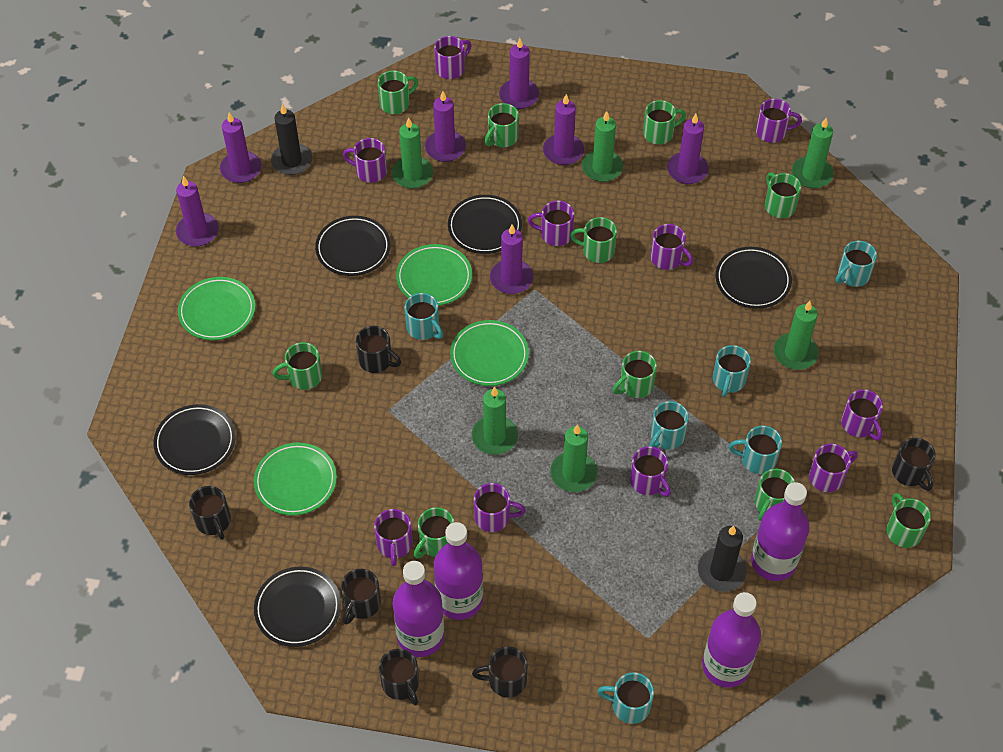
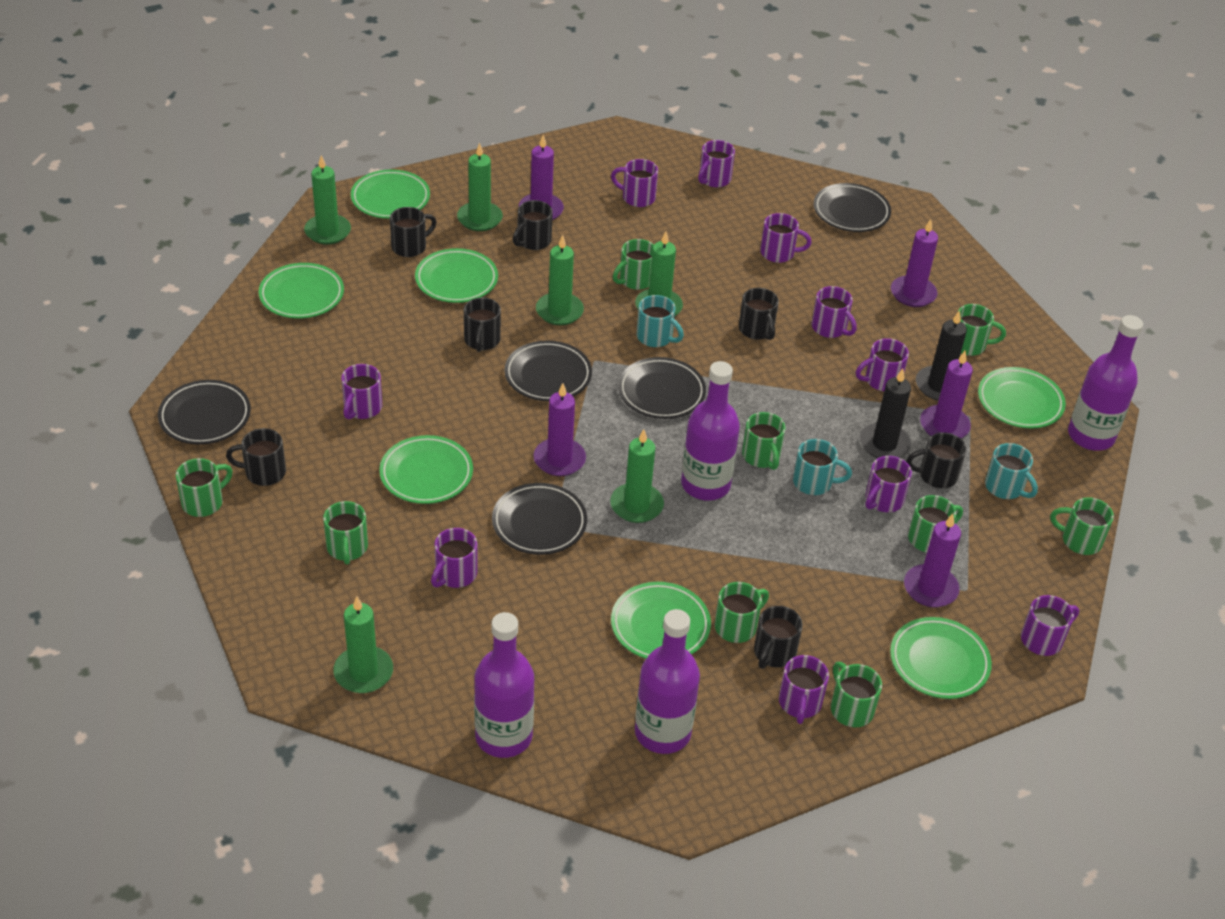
black mug: 6 -> 7
green mug: 10 -> 9
green plate: 4 -> 7
purple candle: 7 -> 5
turquoise mug: 6 -> 3

